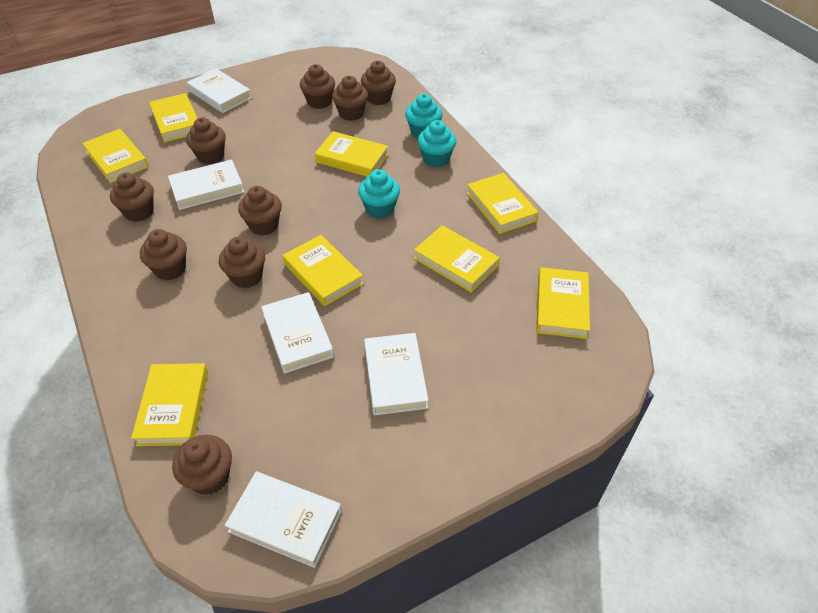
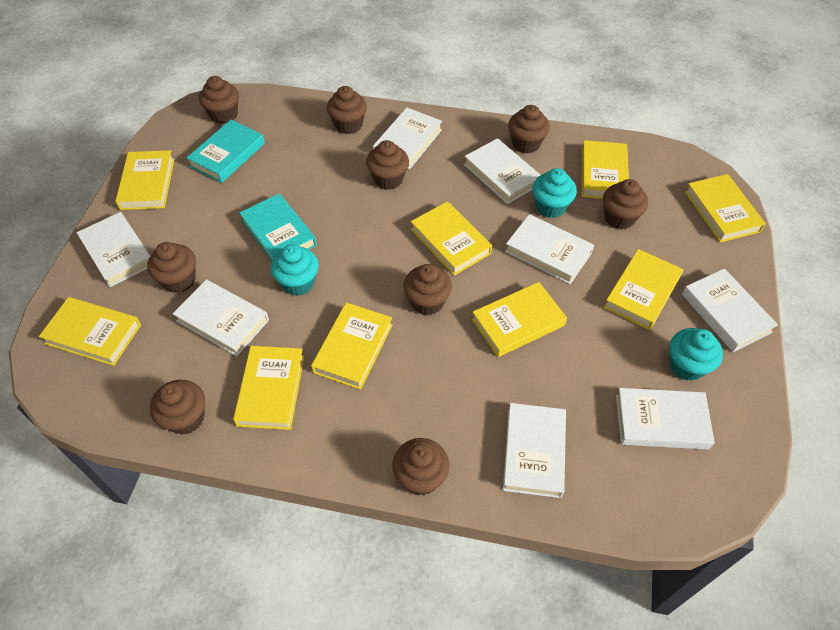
turquoise book: 0 -> 2
white book: 5 -> 8
yellow book: 8 -> 9

